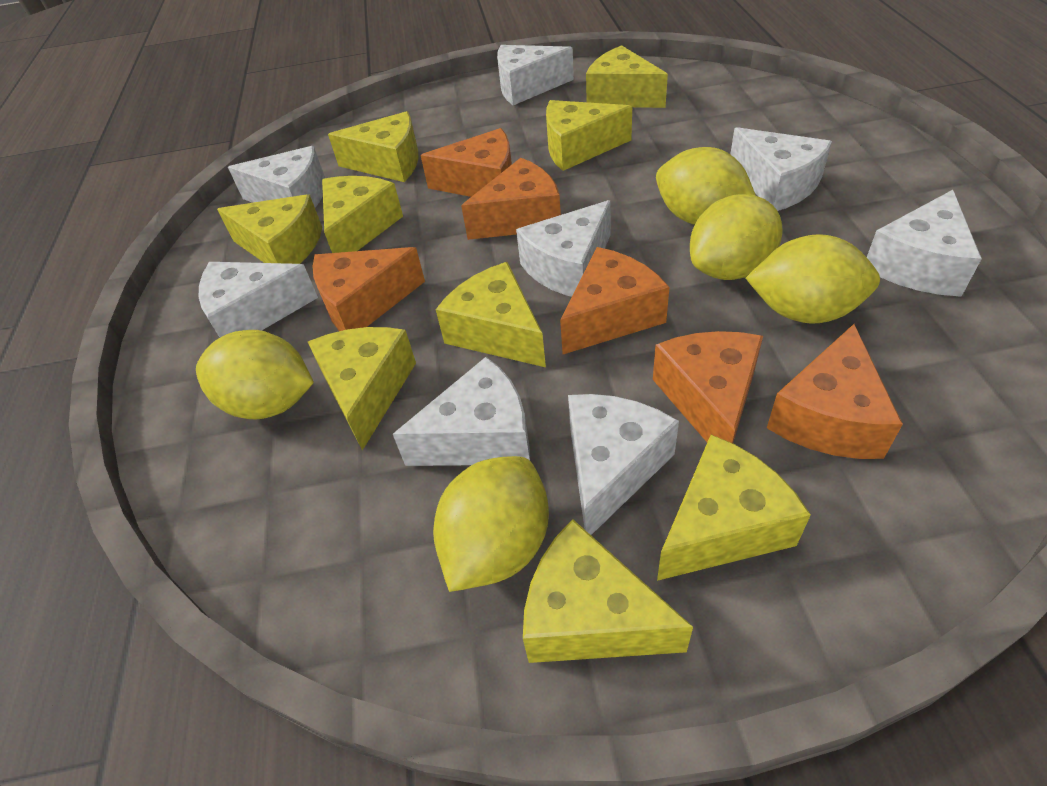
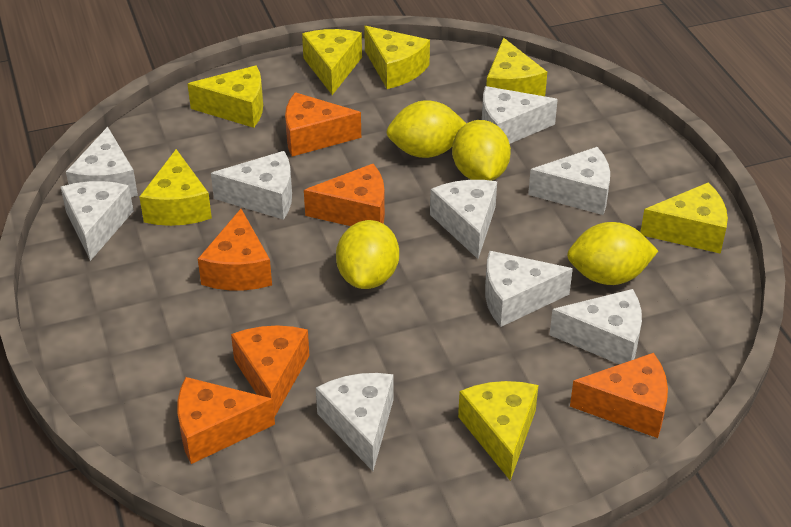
white cheese: 8 -> 9
yellow cheese: 9 -> 7
yellow lemon: 5 -> 4

